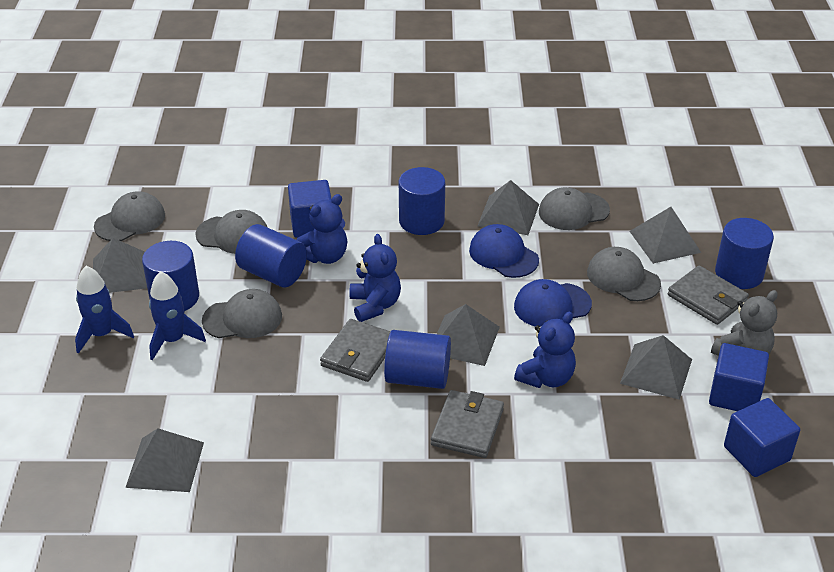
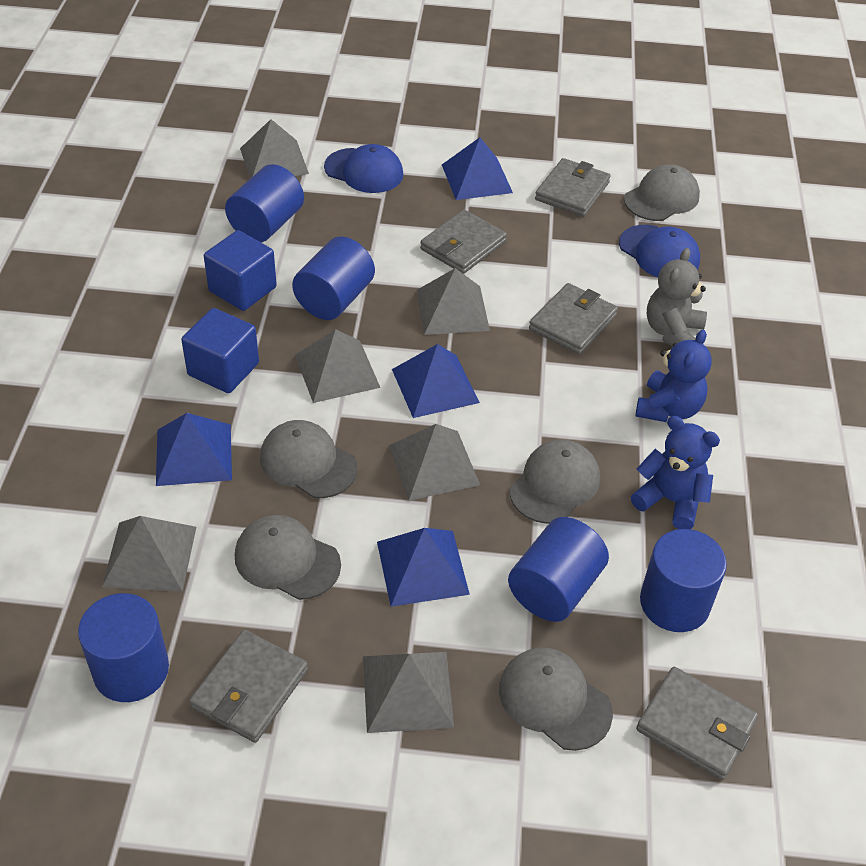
blue cube: 3 -> 2
blue pyramid: 0 -> 4
blue rocket: 2 -> 0
blue teddy bear: 3 -> 2
grey wallet: 3 -> 5

